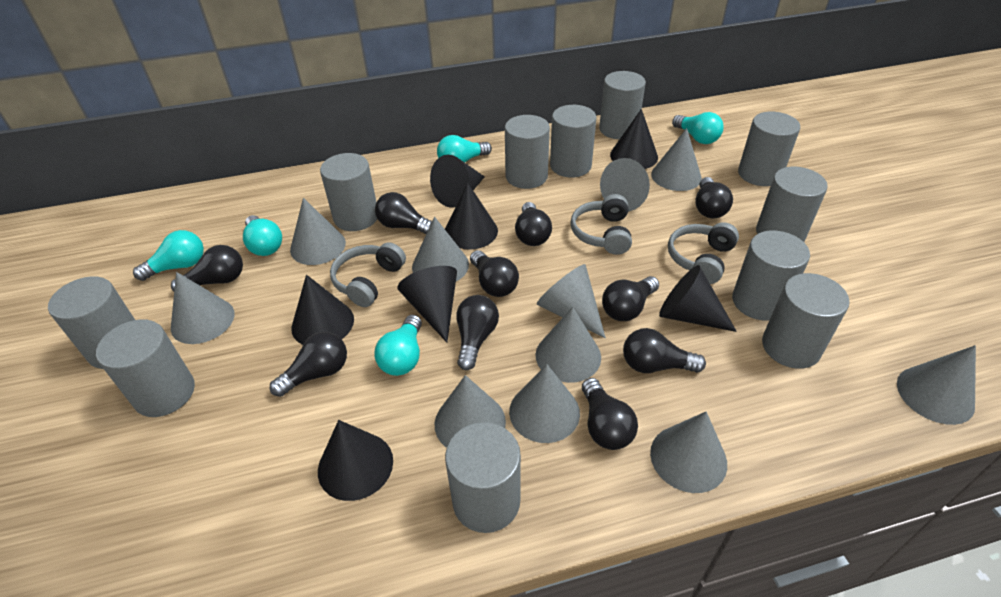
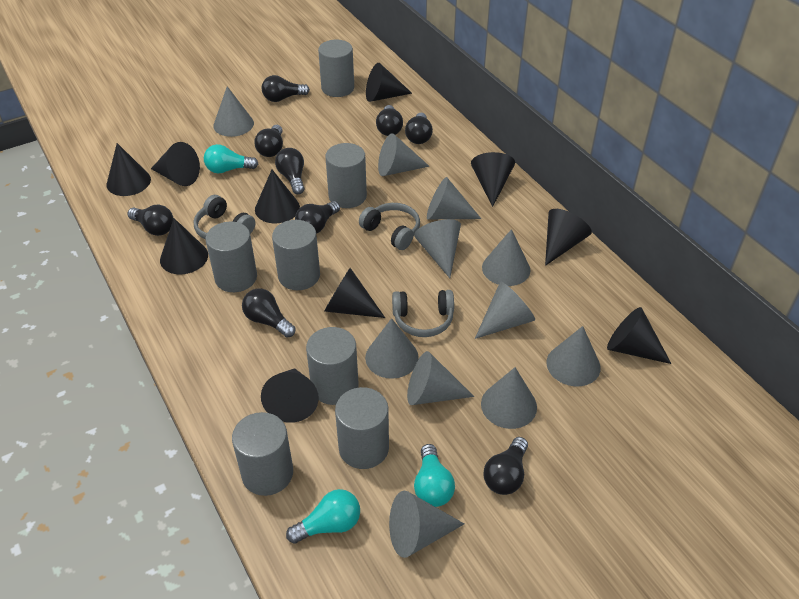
black cone: 7 -> 10
black light bulb: 10 -> 9
grey cylinder: 11 -> 7
turquoise light bulb: 5 -> 3

